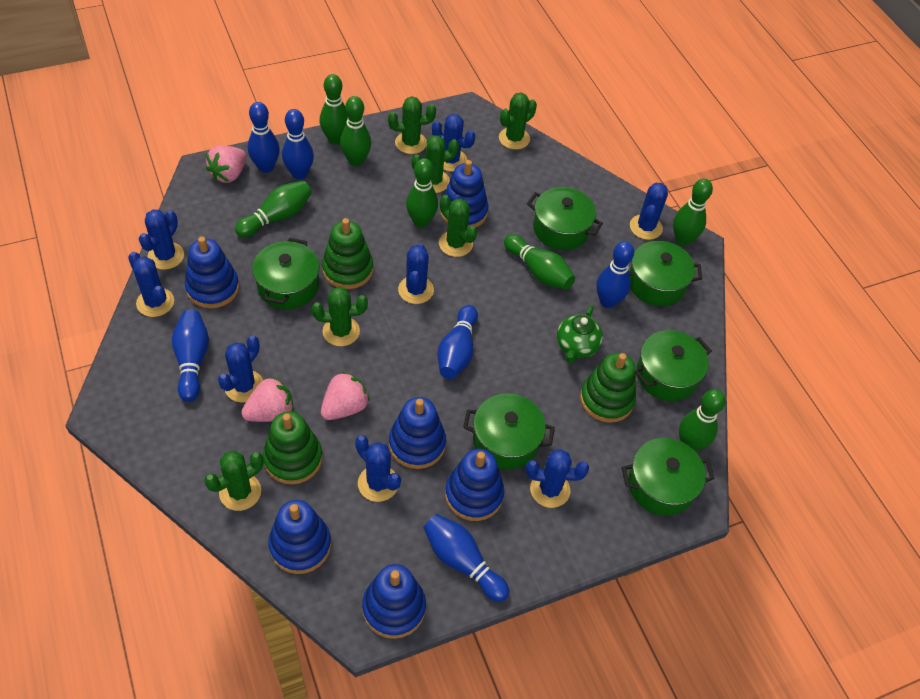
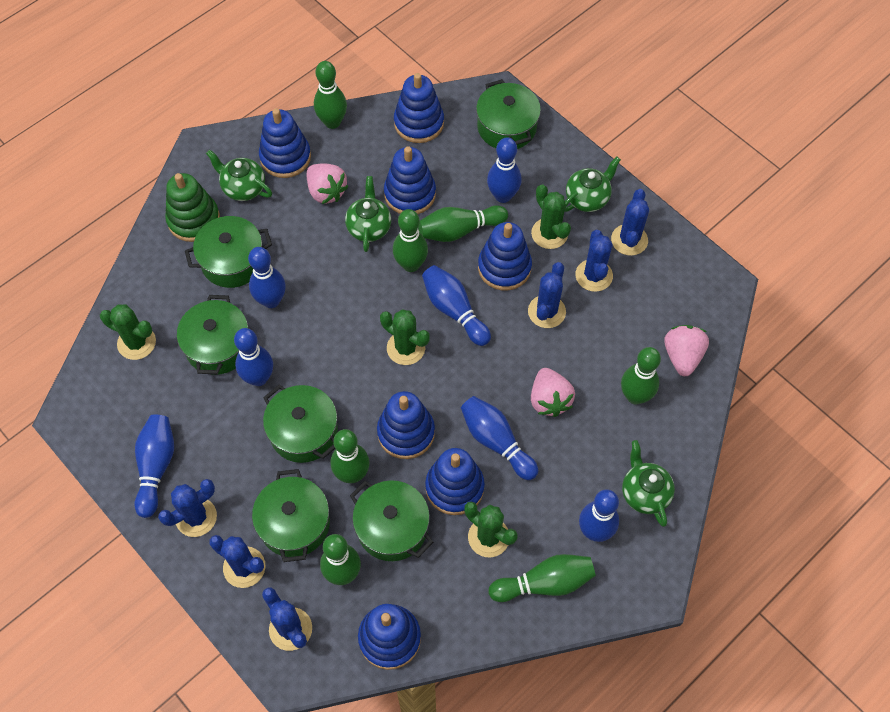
blue bowling pin: 6 -> 7
blue cactus: 8 -> 6
blue stacking toy: 6 -> 7
green cactus: 6 -> 4
green stacking toy: 3 -> 1
green teapot: 1 -> 4

